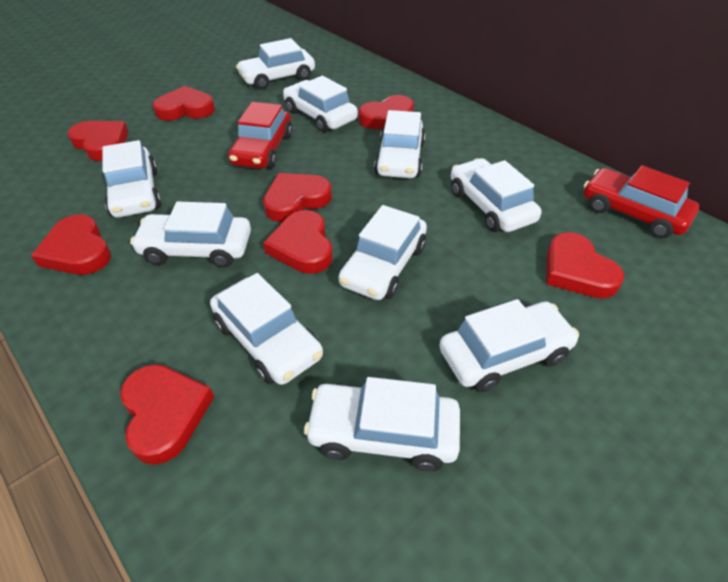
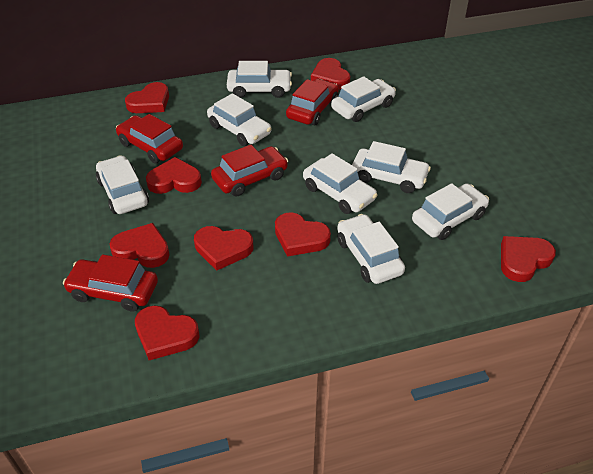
red car: 2 -> 4
white car: 10 -> 8

